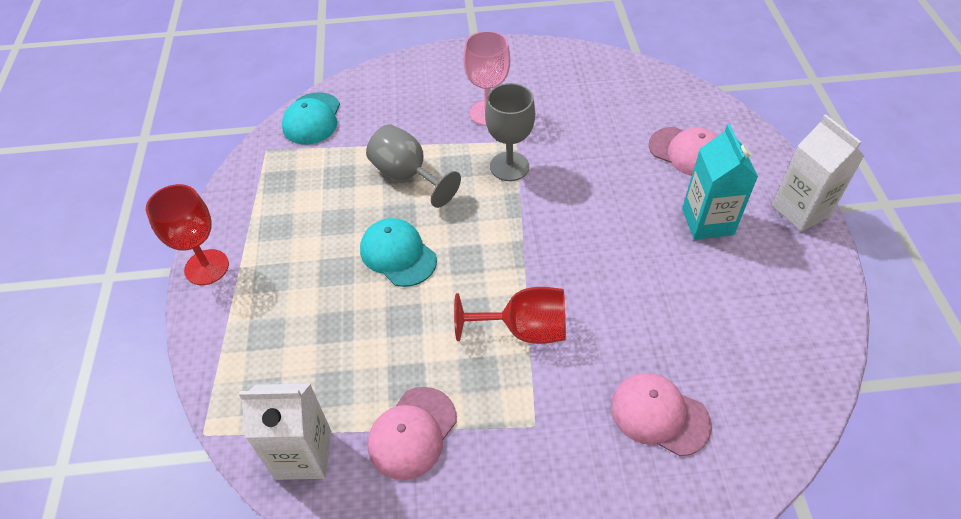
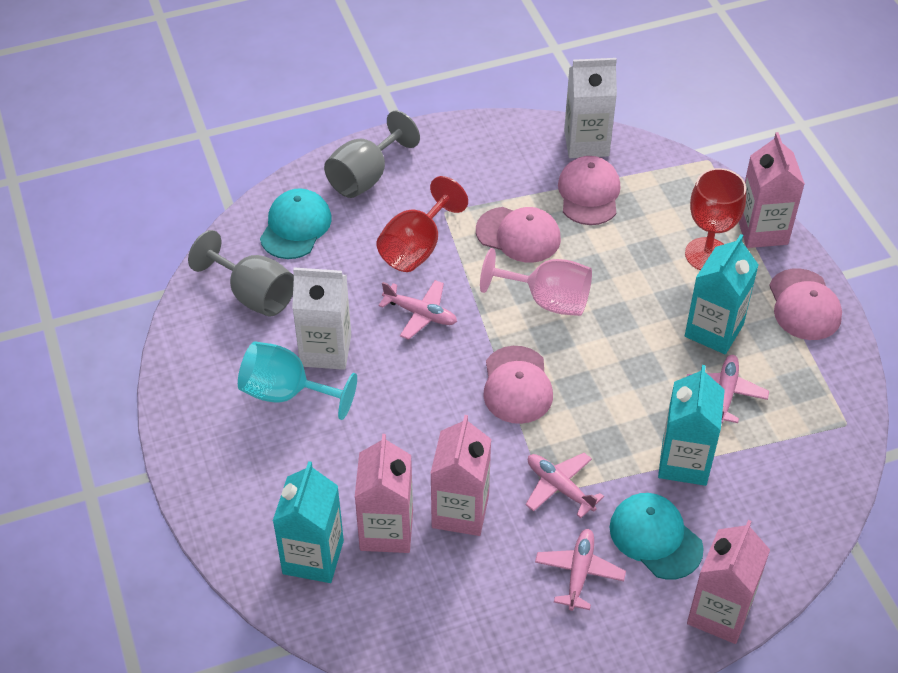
pink cap: 3 -> 4
pink carton: 0 -> 4
pink plane: 0 -> 4
turquoise carton: 1 -> 3
turquoise goblet: 0 -> 1

